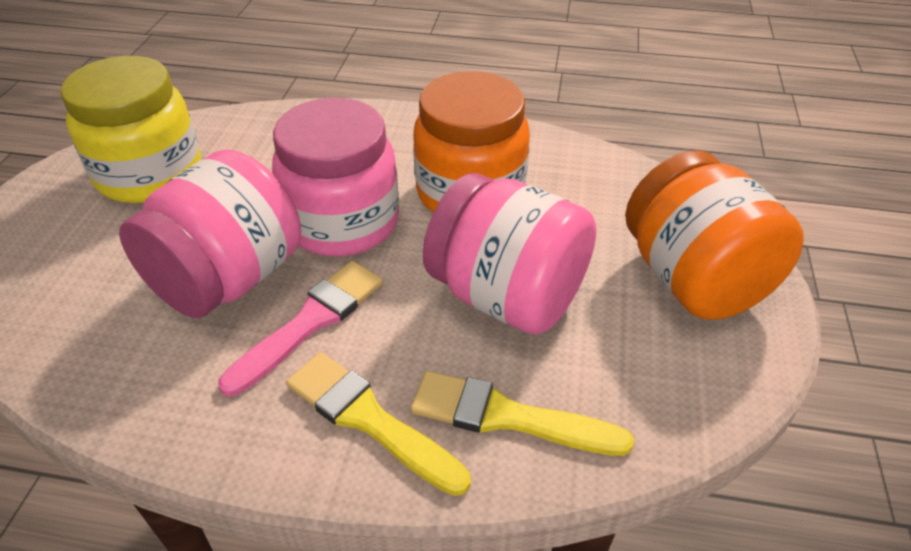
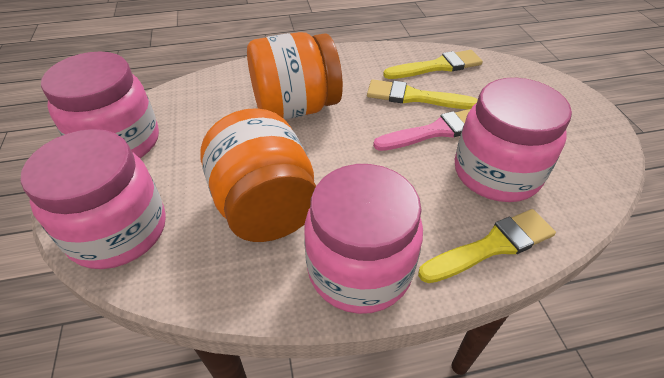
pink jar: 3 -> 4
yellow brush: 2 -> 3
yellow jar: 1 -> 0

